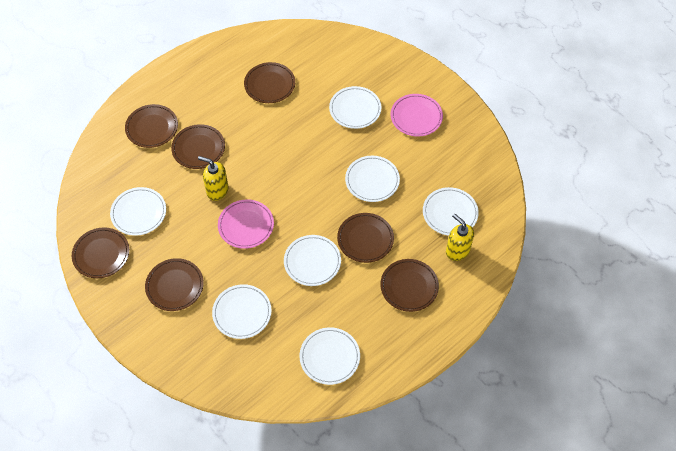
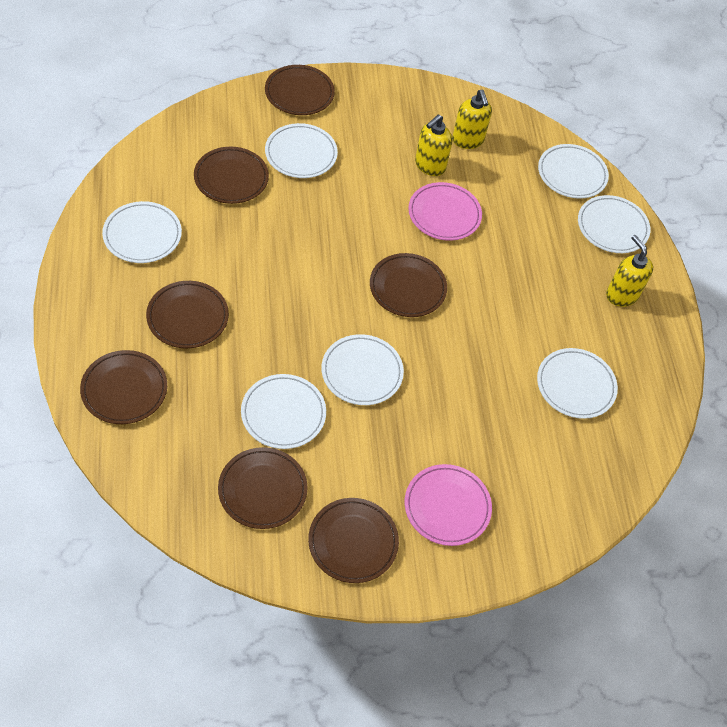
yellow soap dispenser: 2 -> 3

